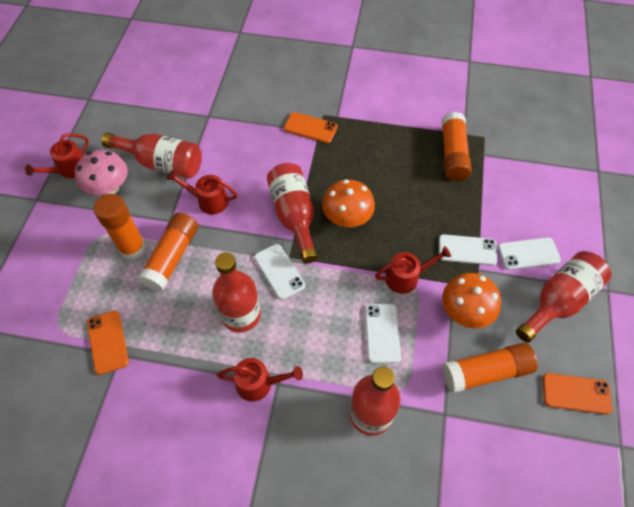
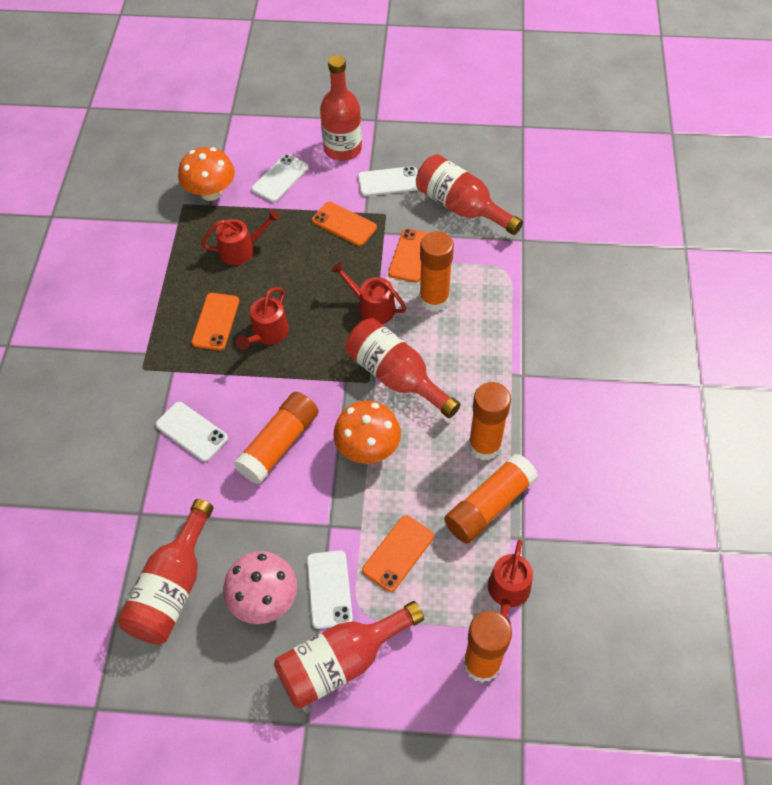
orange glue stick: 4 -> 5
orange phone: 3 -> 4

